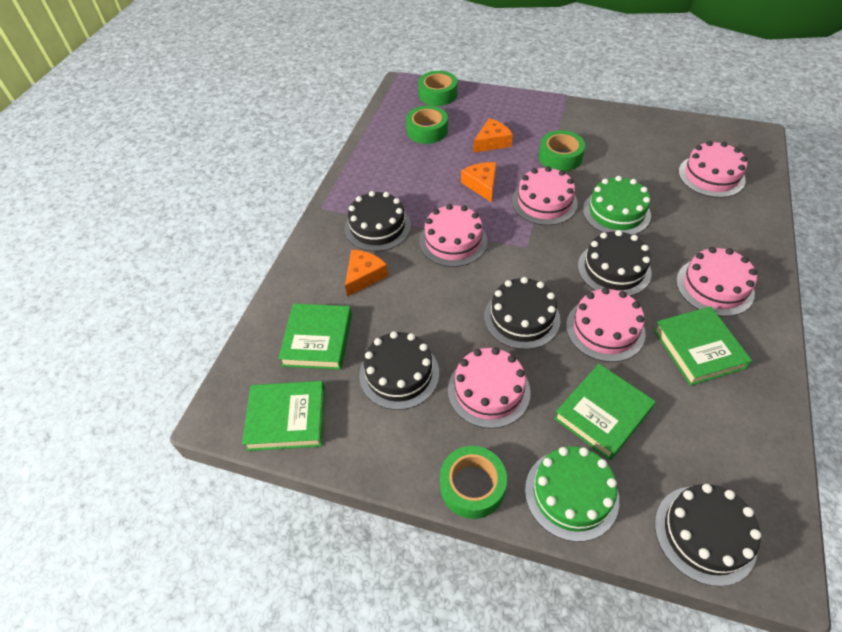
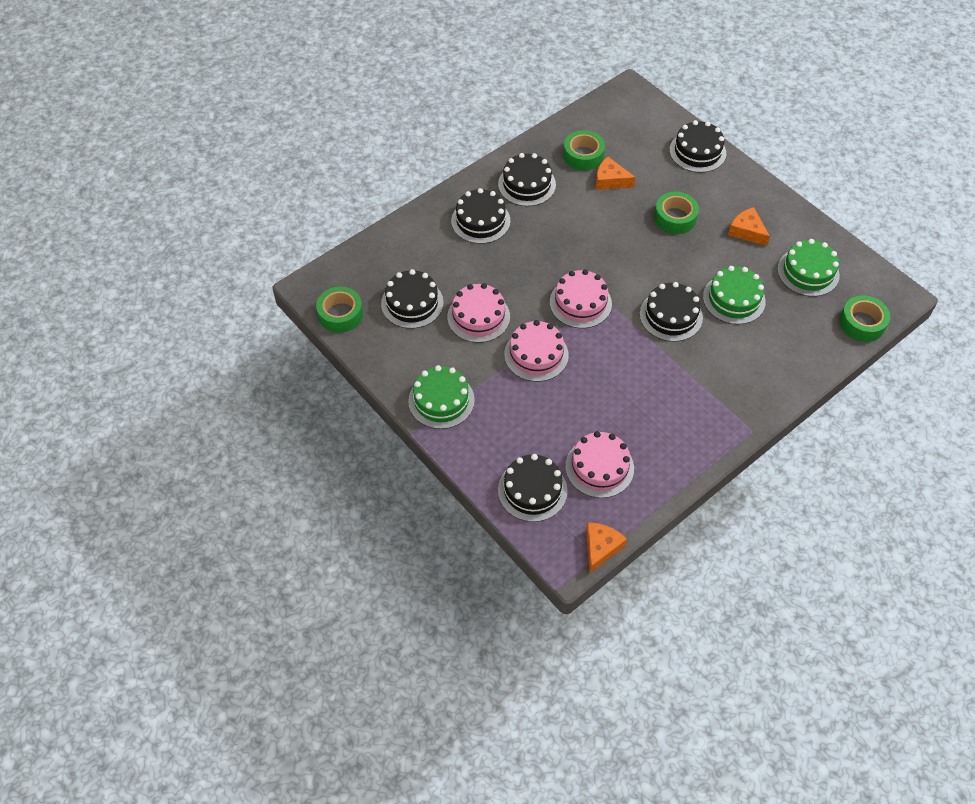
black cake: 5 -> 6
green book: 4 -> 0
green cake: 2 -> 3
pink cake: 6 -> 4

